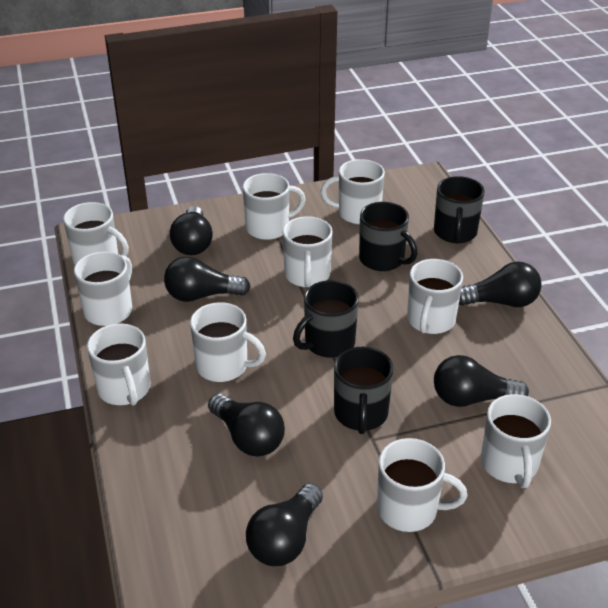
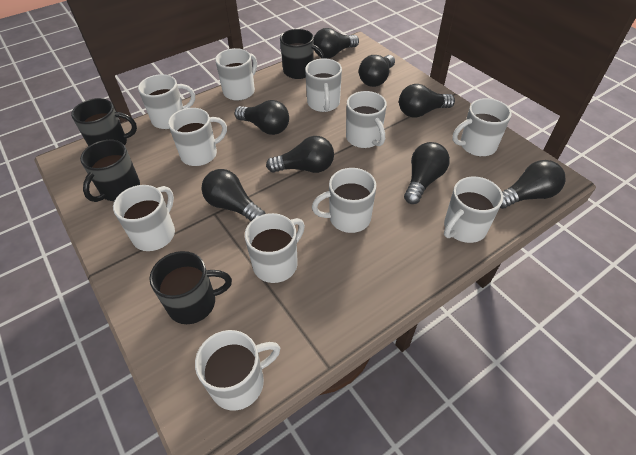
black light bulb: 6 -> 8
white mug: 10 -> 11

